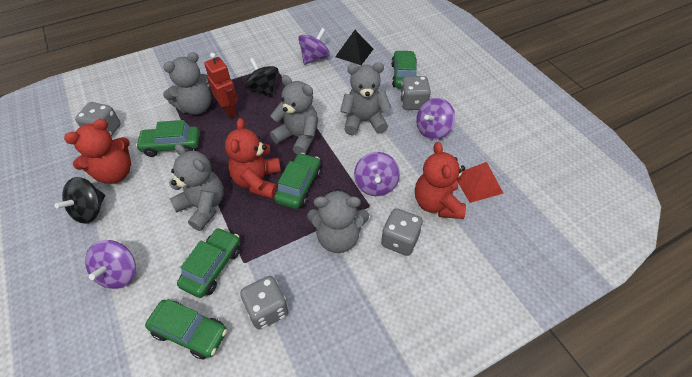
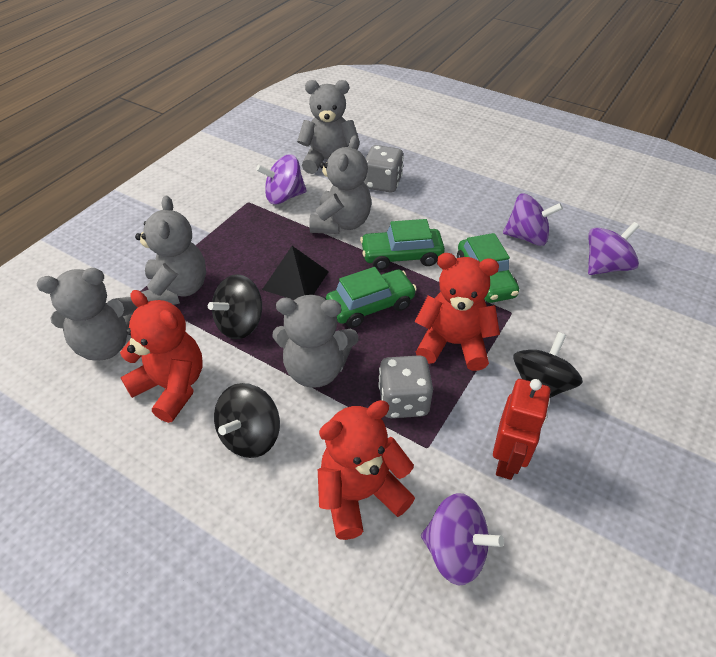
black spinning top: 2 -> 3
green car: 5 -> 3
grey dice: 4 -> 2
red pyramid: 1 -> 0

